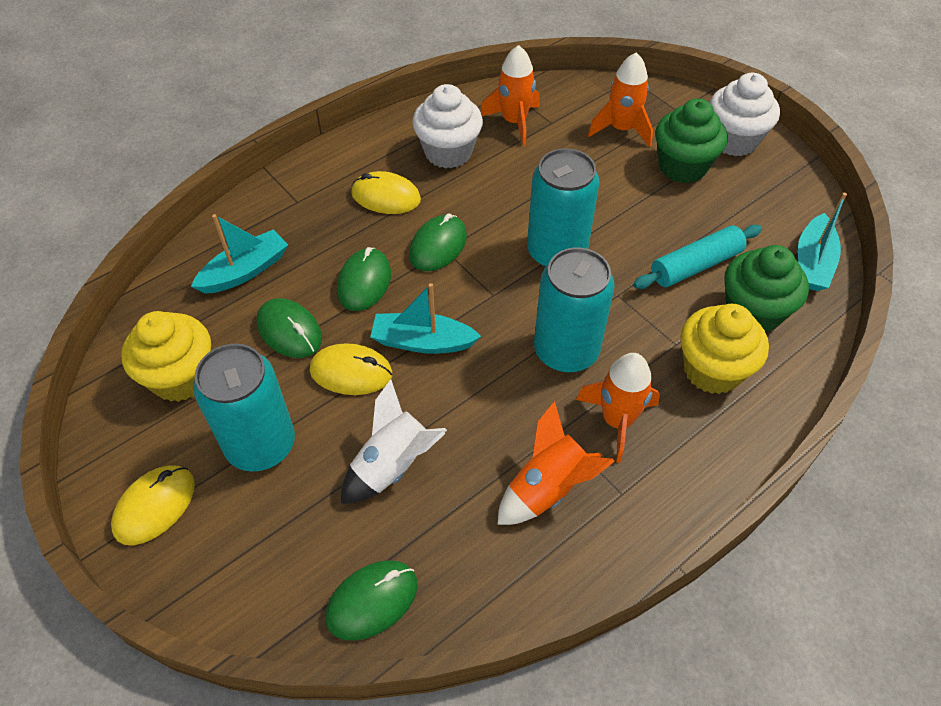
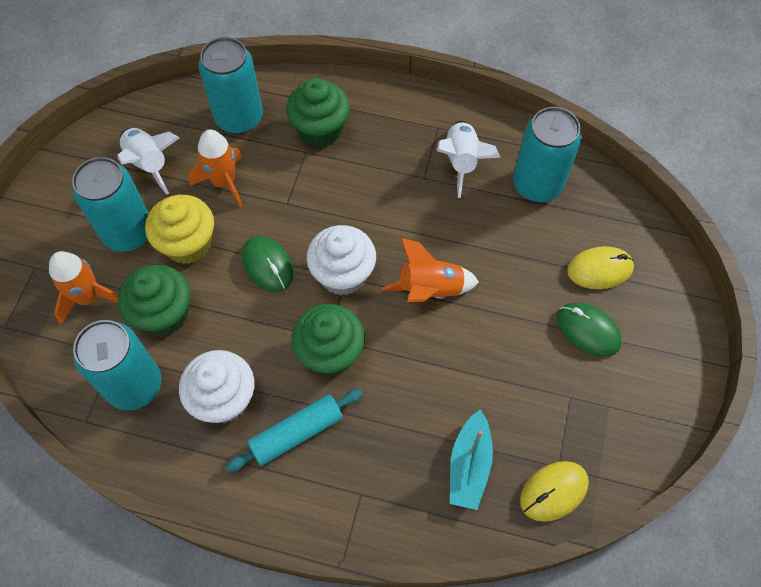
green cupcake: 2 -> 3
green mouse: 4 -> 2
orange rocket: 4 -> 3
turquoise boat: 3 -> 1
turquoise can: 3 -> 4
white rocket: 1 -> 2
yellow cupcake: 2 -> 1
yellow mouse: 3 -> 2

